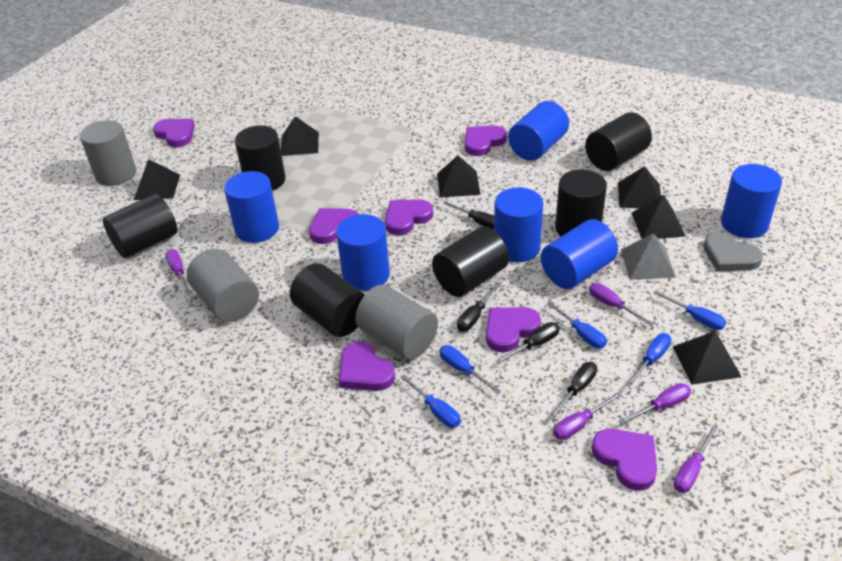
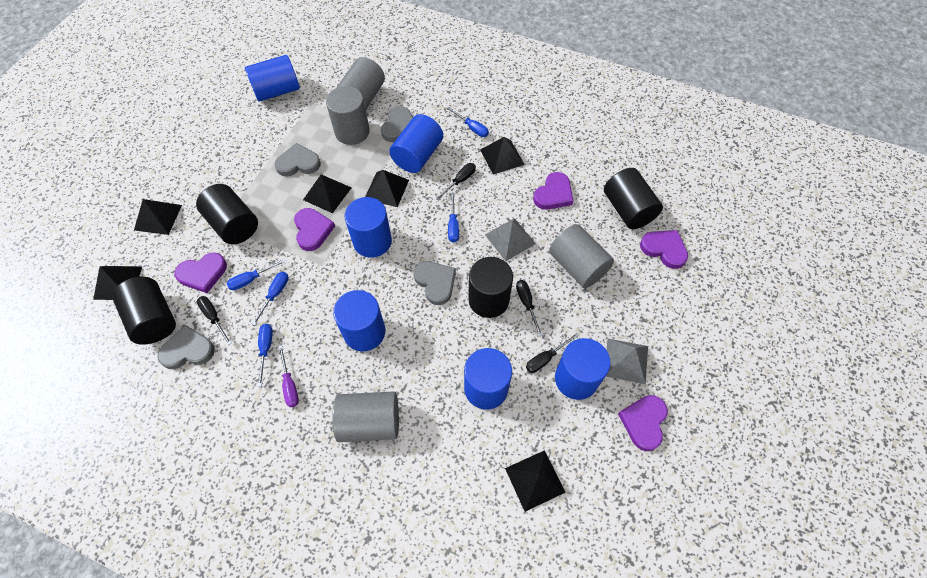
black cylinder: 6 -> 4
grey cylinder: 3 -> 4
grey heart: 1 -> 4
grey pyramid: 1 -> 2
purple heart: 7 -> 5
purple screwdriver: 5 -> 1

